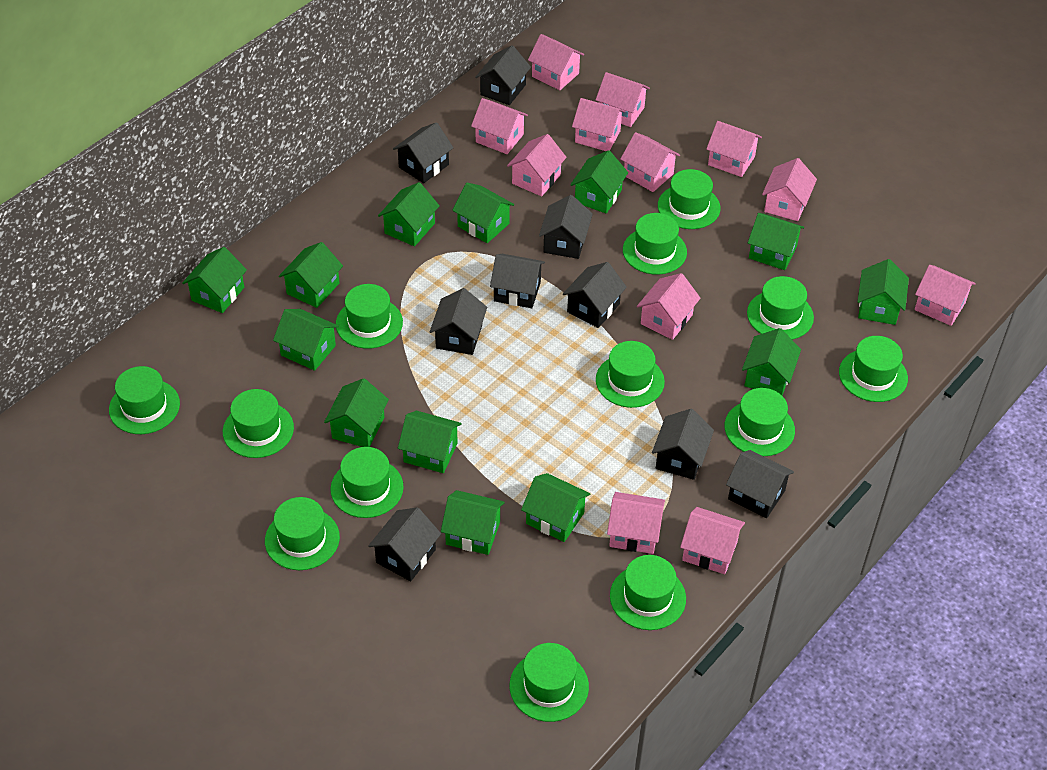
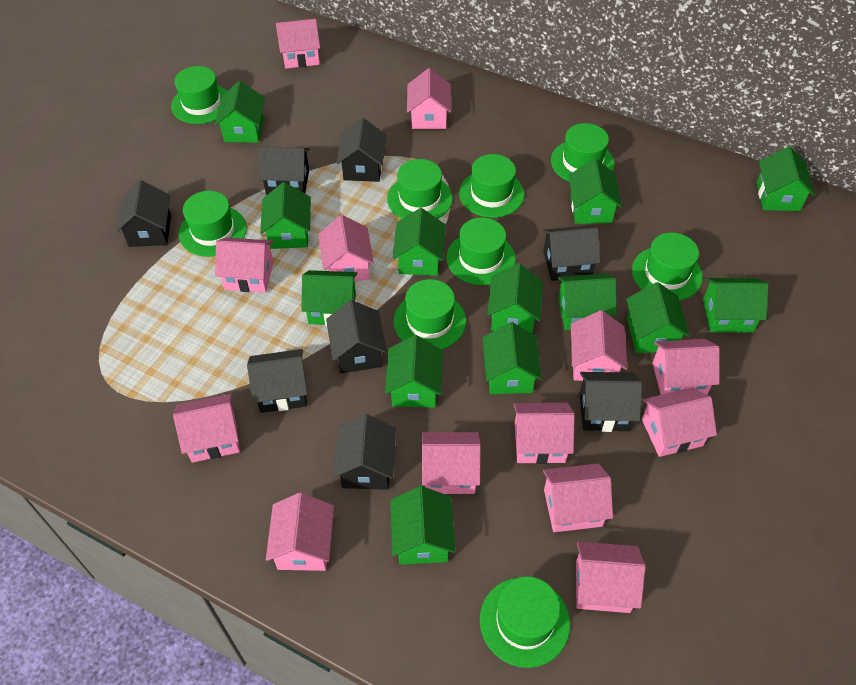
black house: 9 -> 8
green hat: 13 -> 9
pink house: 12 -> 13

